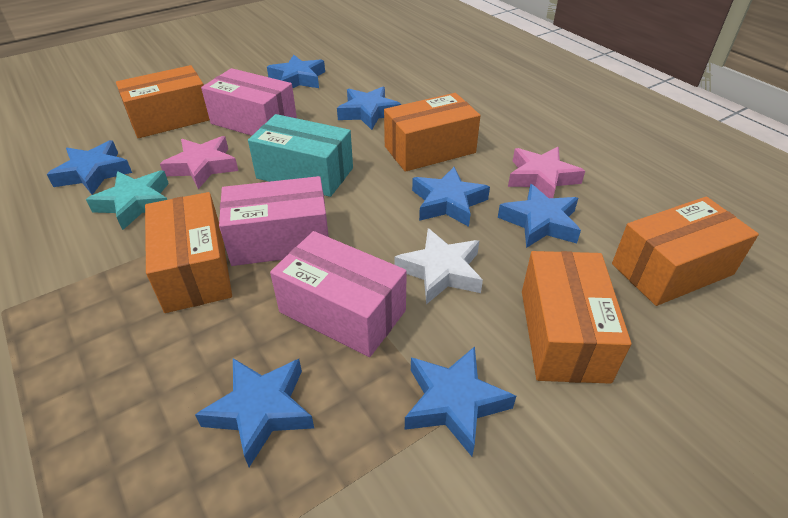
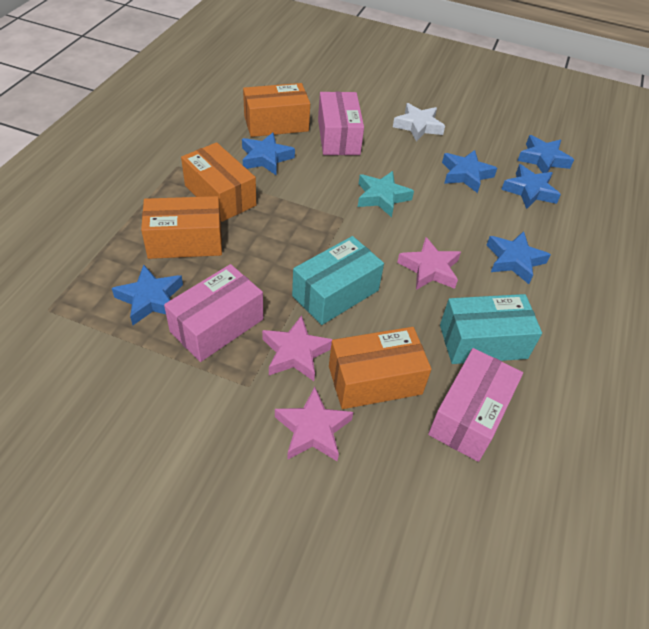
blue star: 7 -> 6
orange box: 5 -> 4
pink star: 2 -> 3
turquoise box: 1 -> 2

